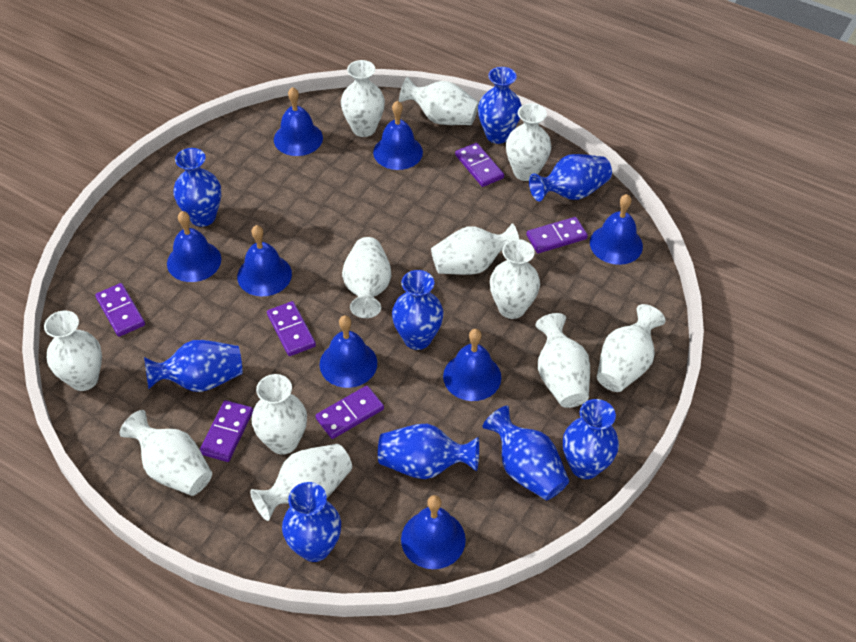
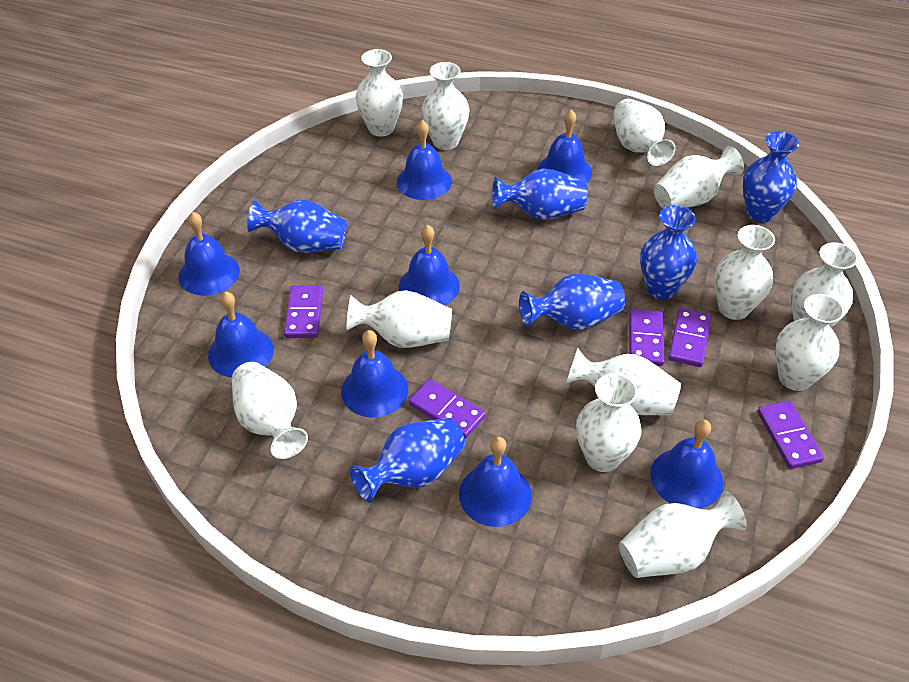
blue vase: 9 -> 6
purple domino: 6 -> 5

